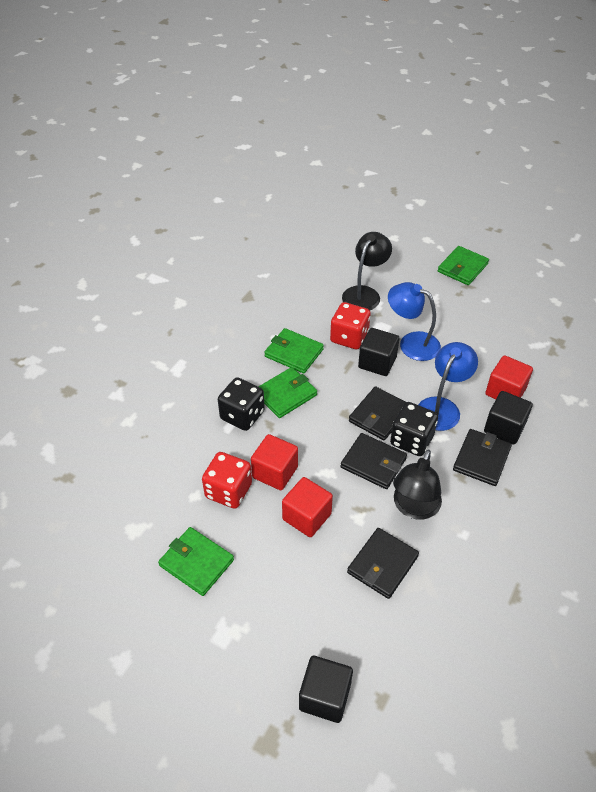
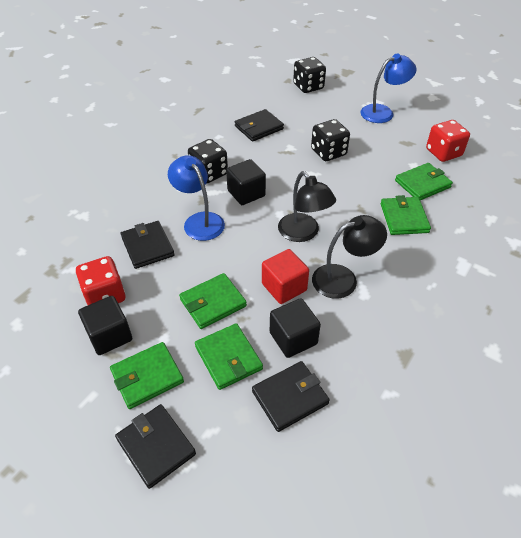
black dice: 2 -> 3
green wallet: 4 -> 5
red cube: 3 -> 1

